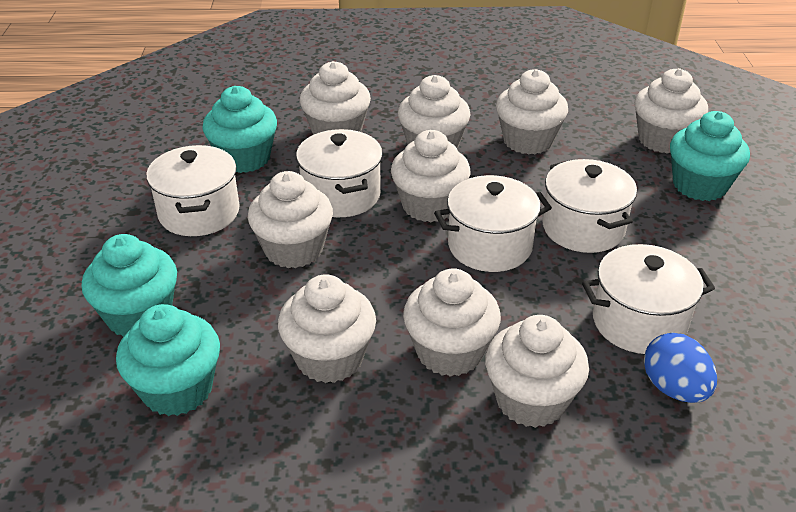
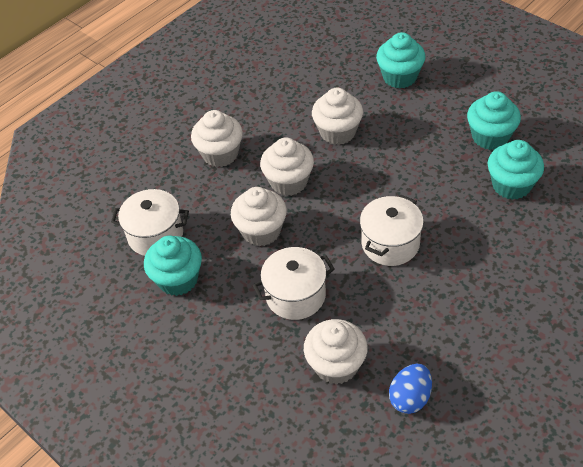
white cupcake: 9 -> 5
white pot: 5 -> 3

